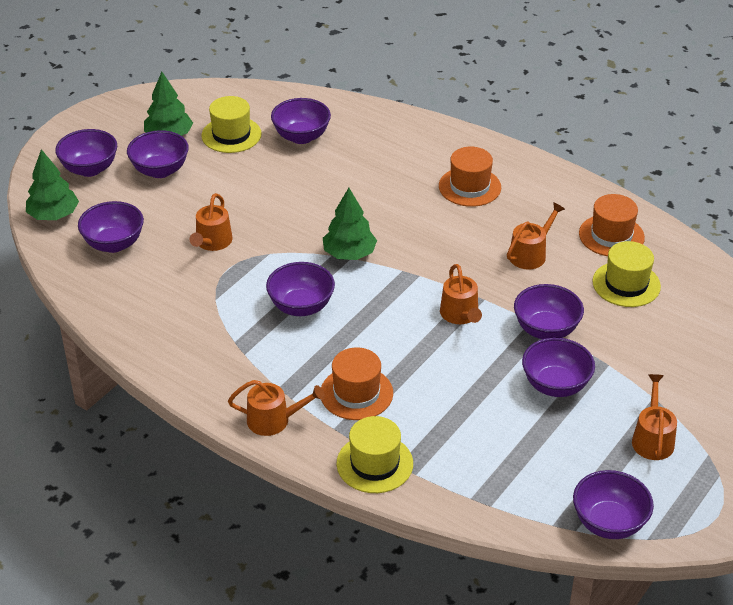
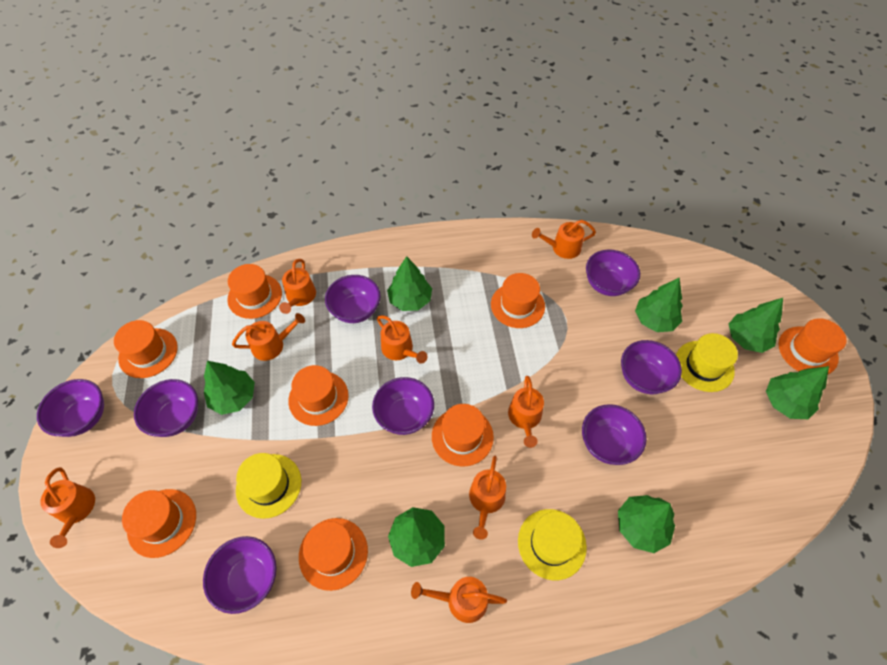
green tree: 3 -> 7
orange hat: 3 -> 8
orange watering can: 5 -> 8

